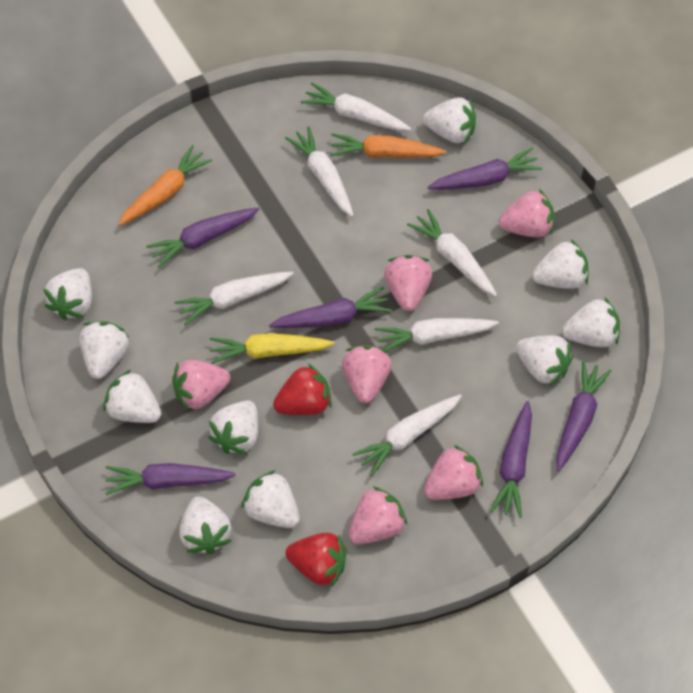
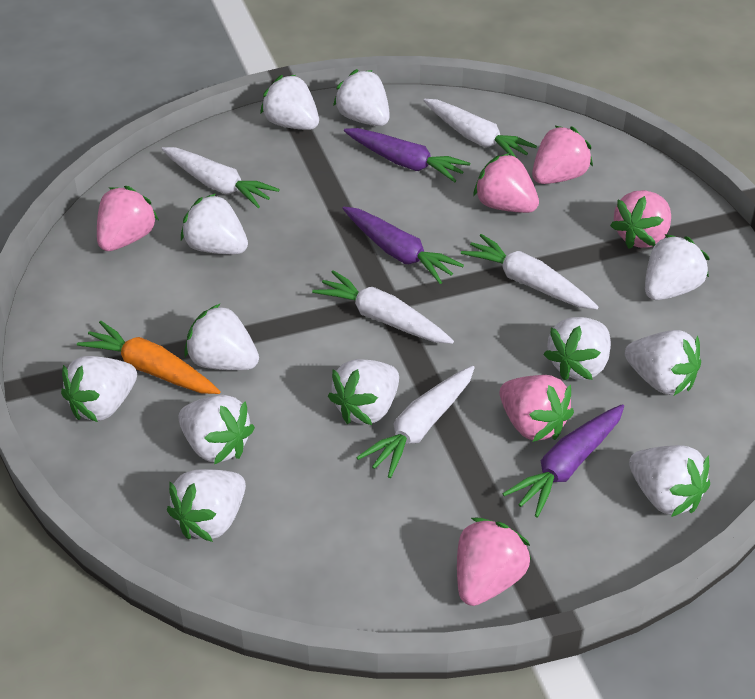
orange carrot: 2 -> 1
purple carrot: 6 -> 3
red strawberry: 2 -> 0
white carrot: 6 -> 5
white strawberry: 10 -> 12
yellow carrot: 1 -> 0

